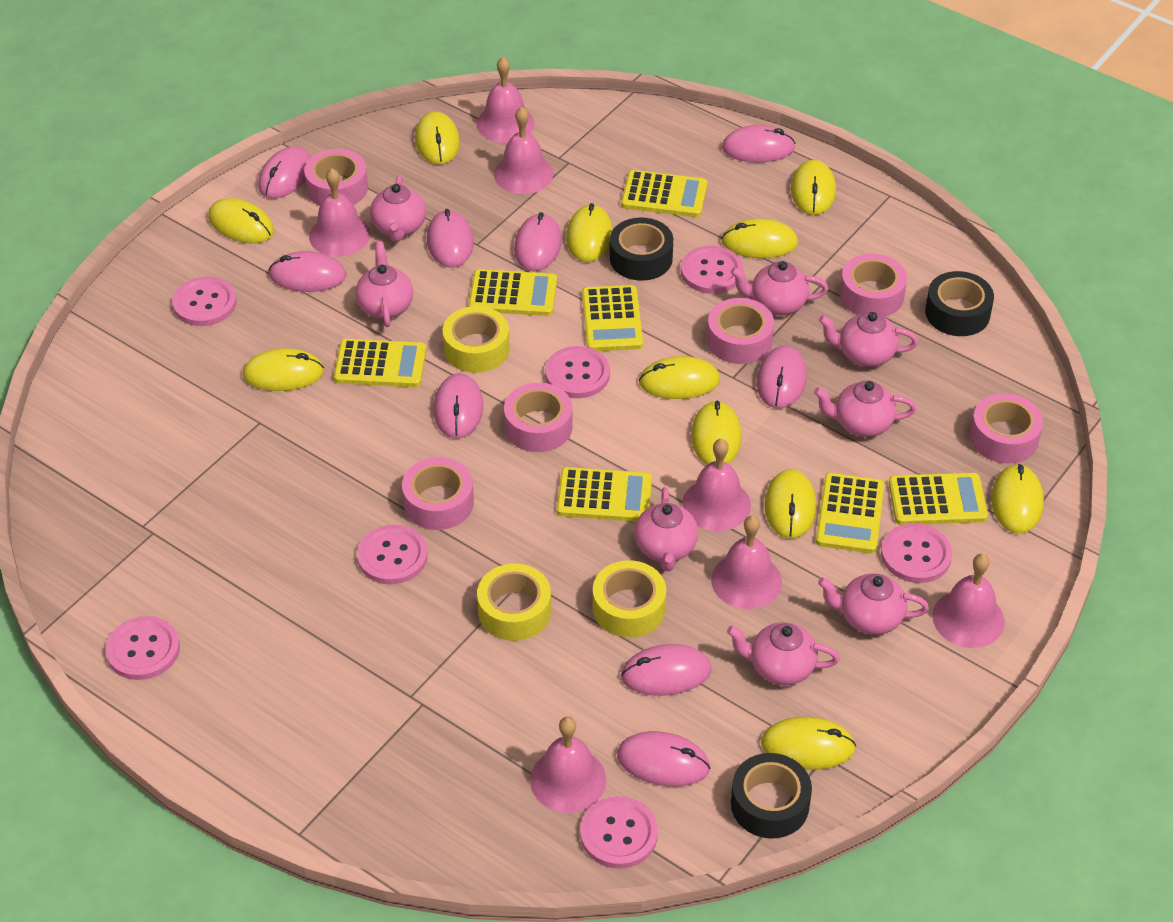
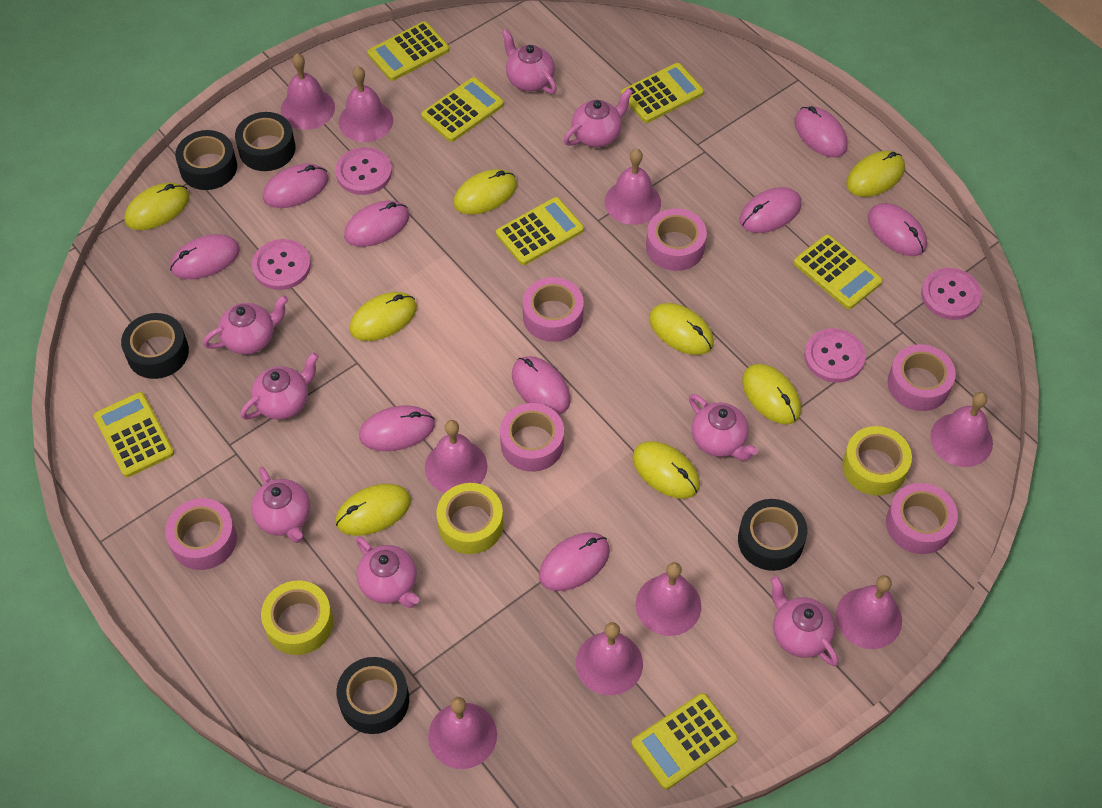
black tape: 3 -> 5
pink bell: 7 -> 9
pink button: 7 -> 4
yellow mouse: 11 -> 8

